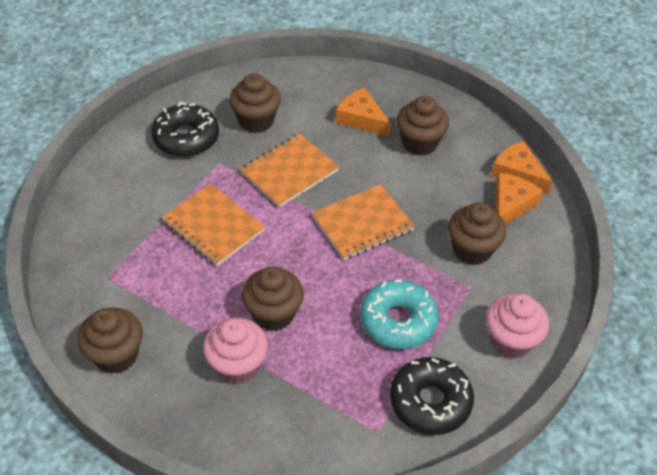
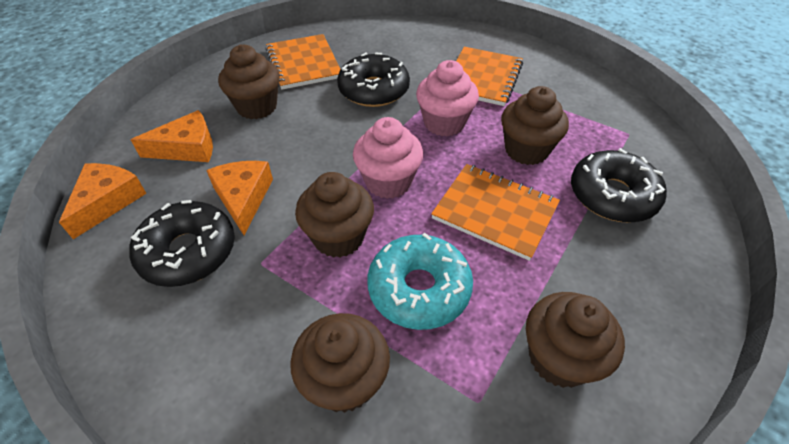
black donut: 2 -> 3

